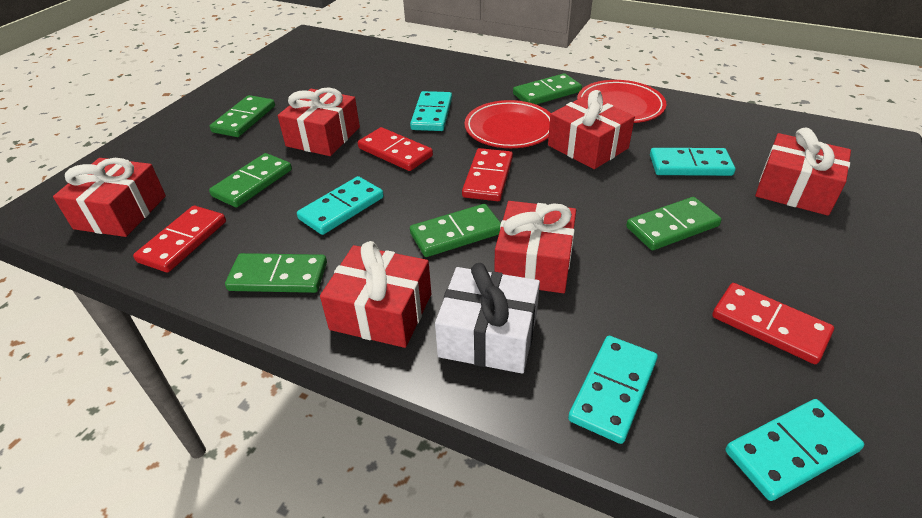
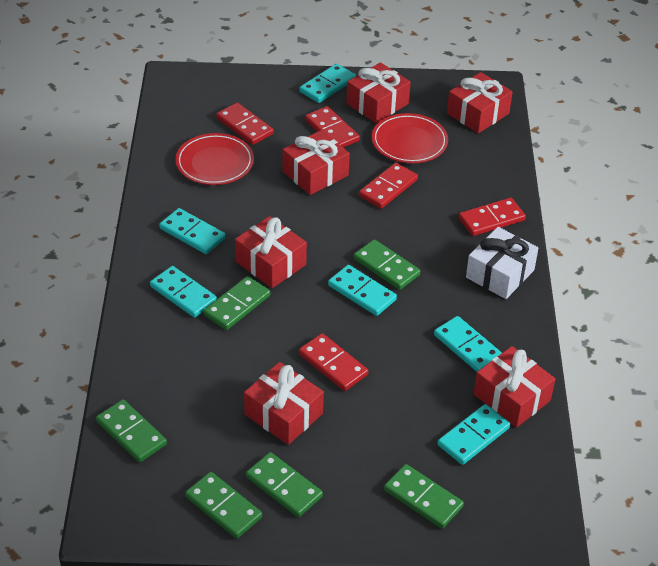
red domino: 4 -> 5
turquoise domino: 5 -> 6

